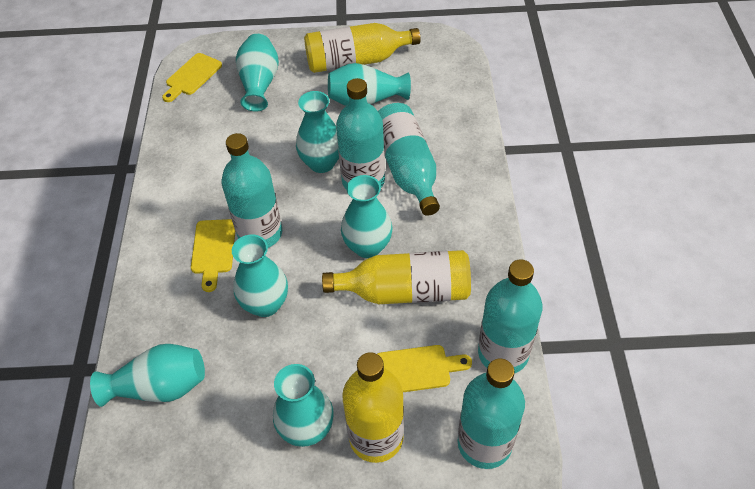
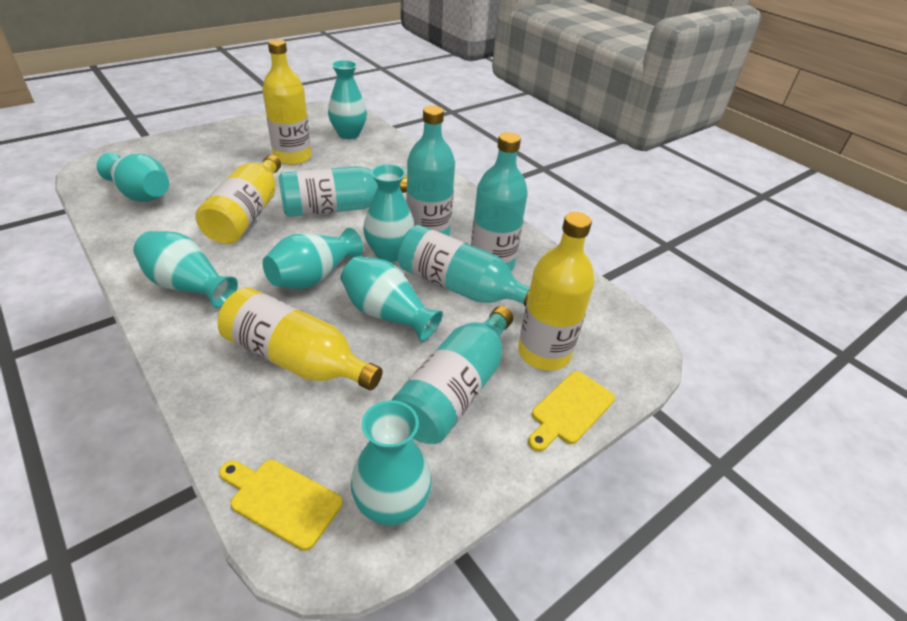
yellow bottle: 3 -> 4
yellow cutting board: 3 -> 2

